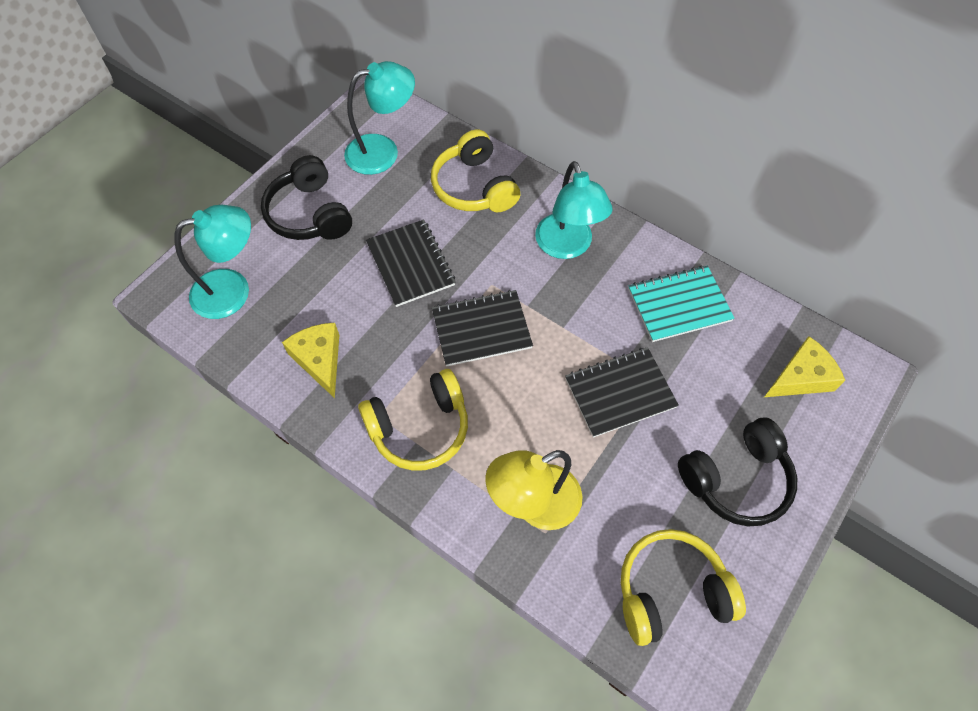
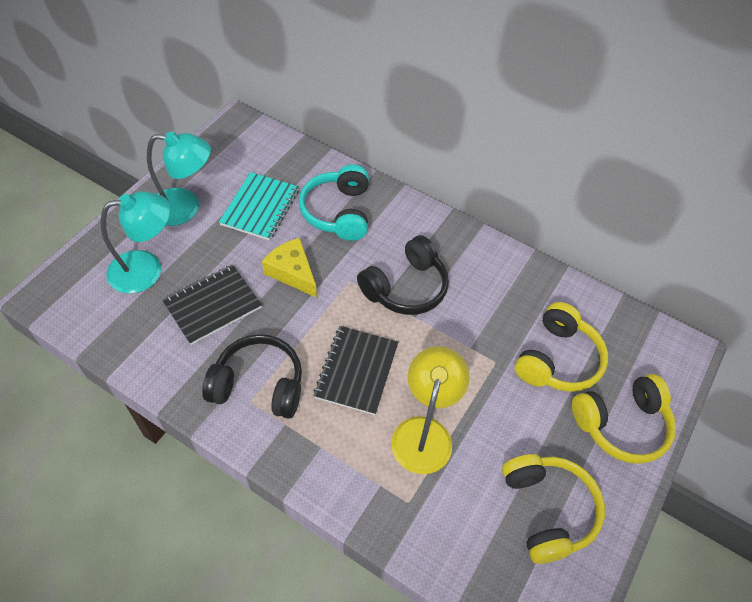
black notebook: 3 -> 2
turquoise headphones: 0 -> 1
turquoise lamp: 3 -> 2
yellow cheese: 2 -> 1

